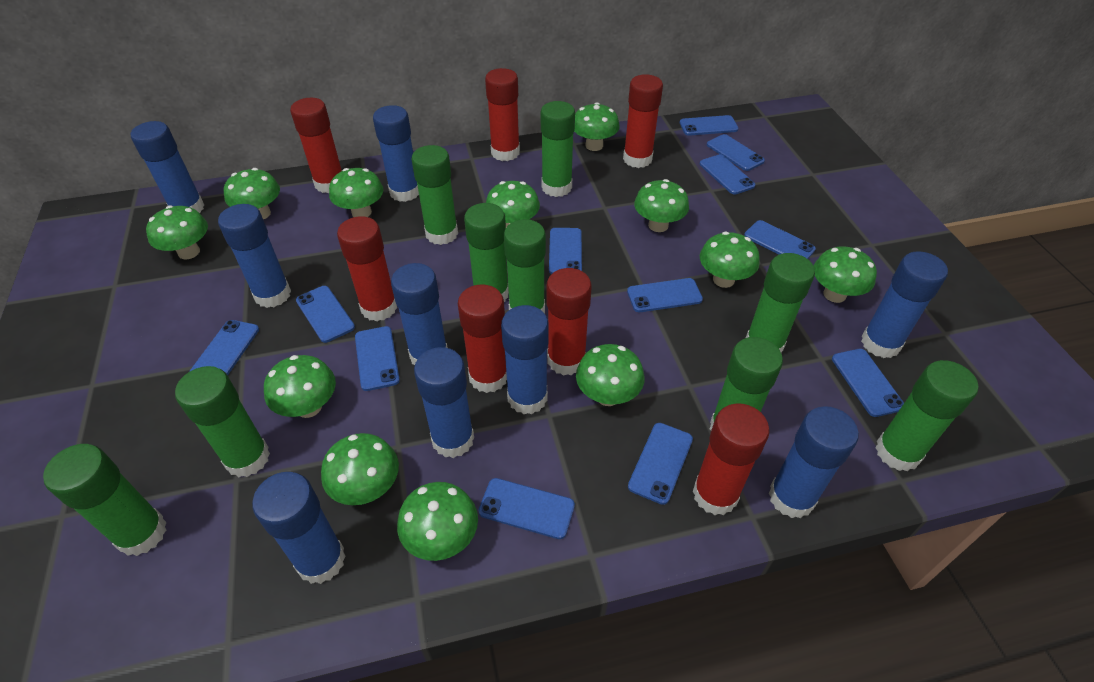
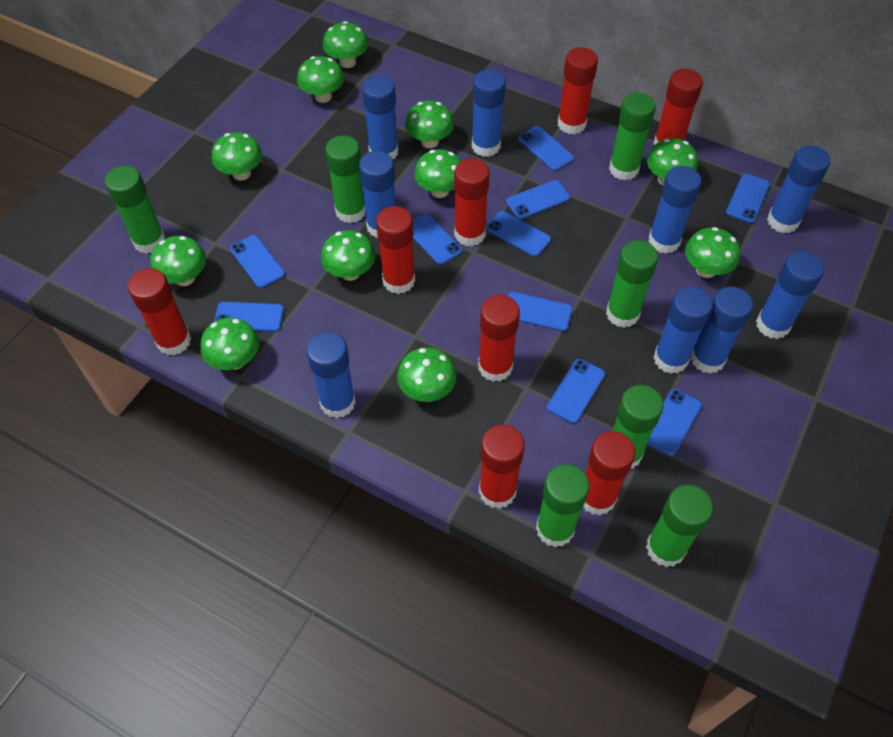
blue phone: 12 -> 10
green glue stick: 9 -> 7
green mushroom: 12 -> 11
red glue stick: 7 -> 8

